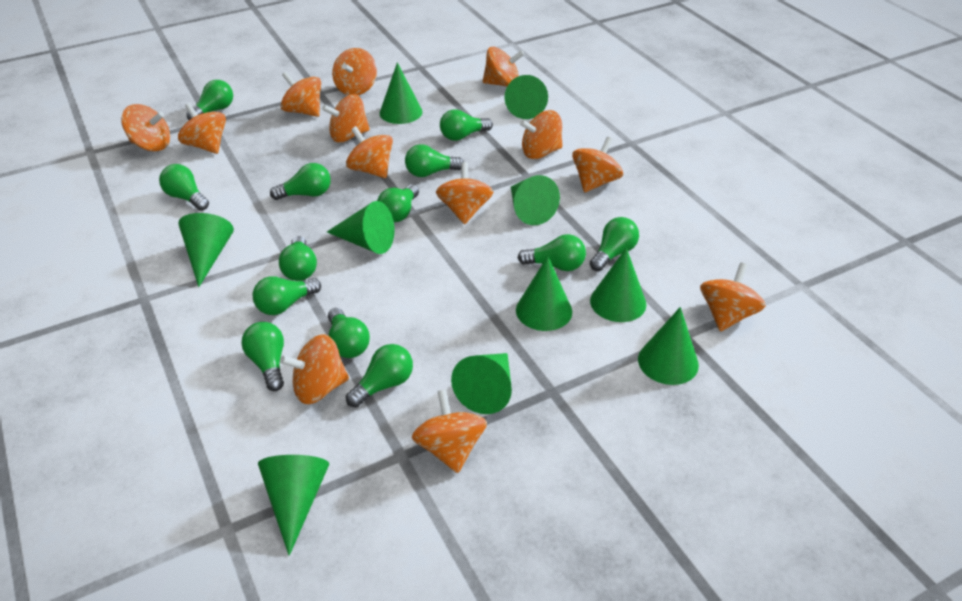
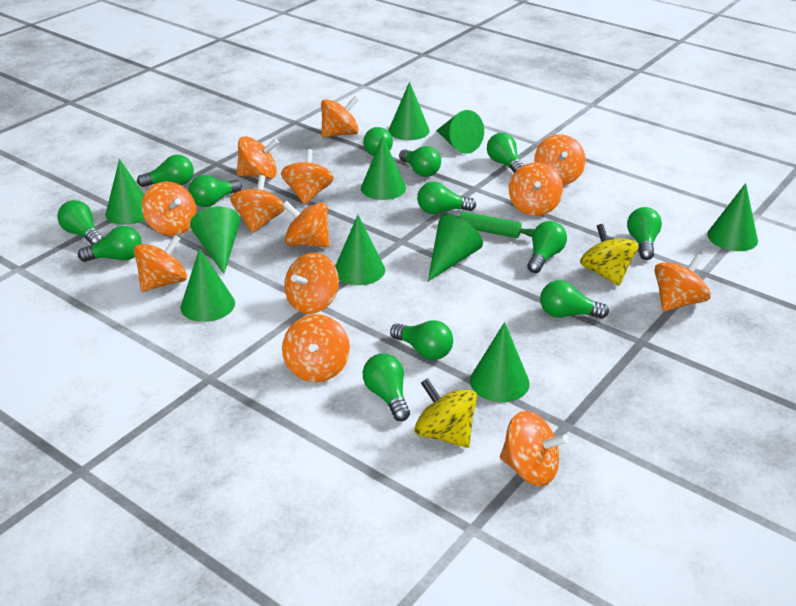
green rolling pin: 0 -> 1
yellow spinning top: 0 -> 2

